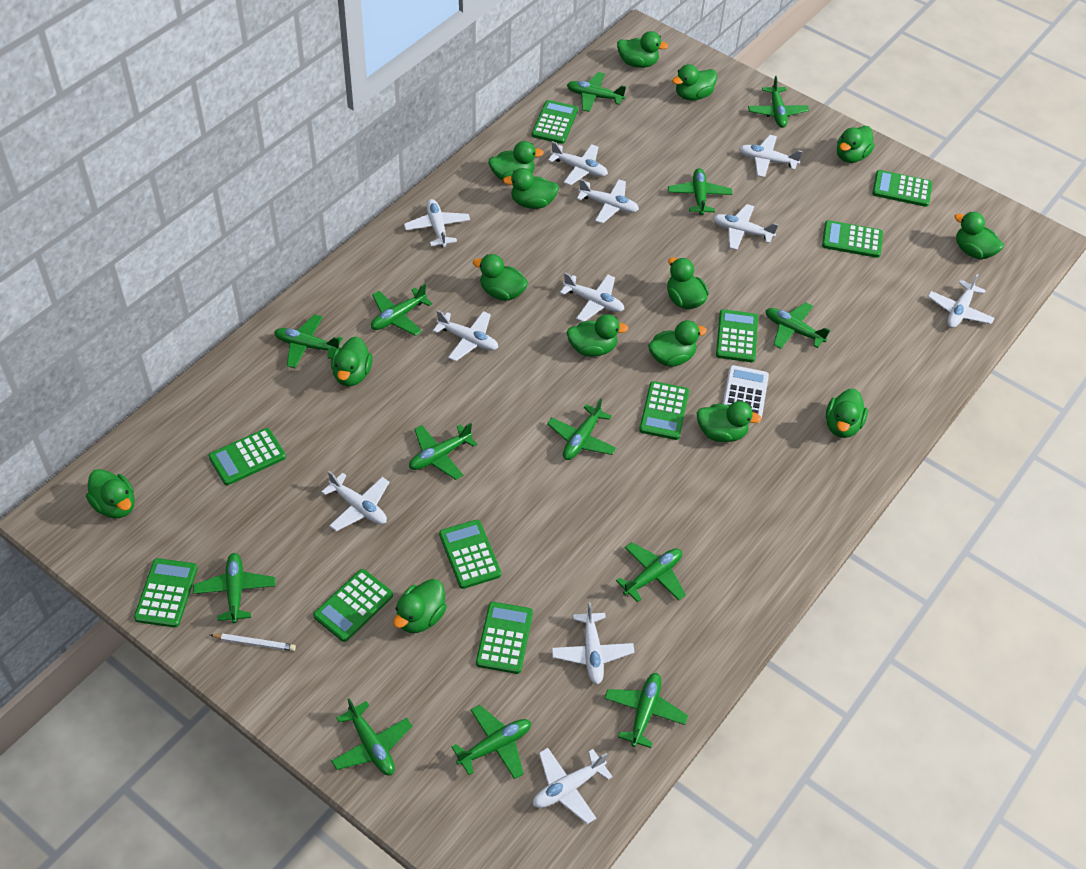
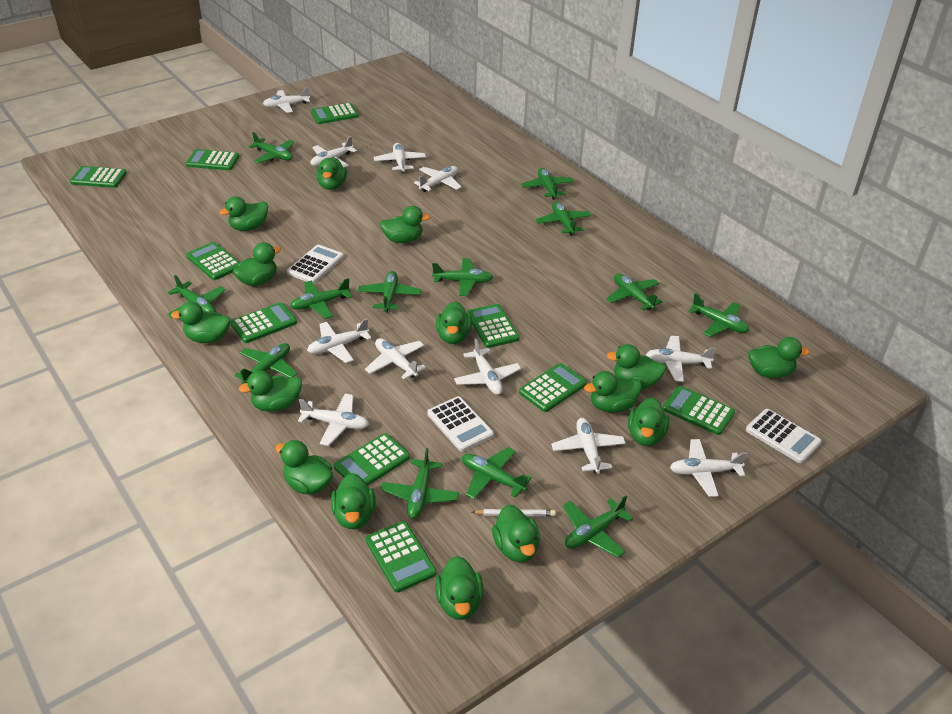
white calculator: 1 -> 3

